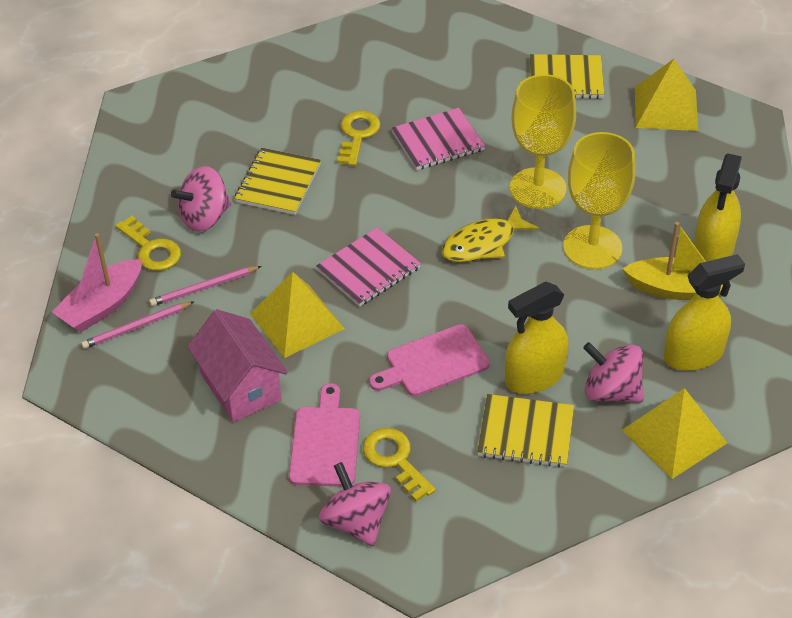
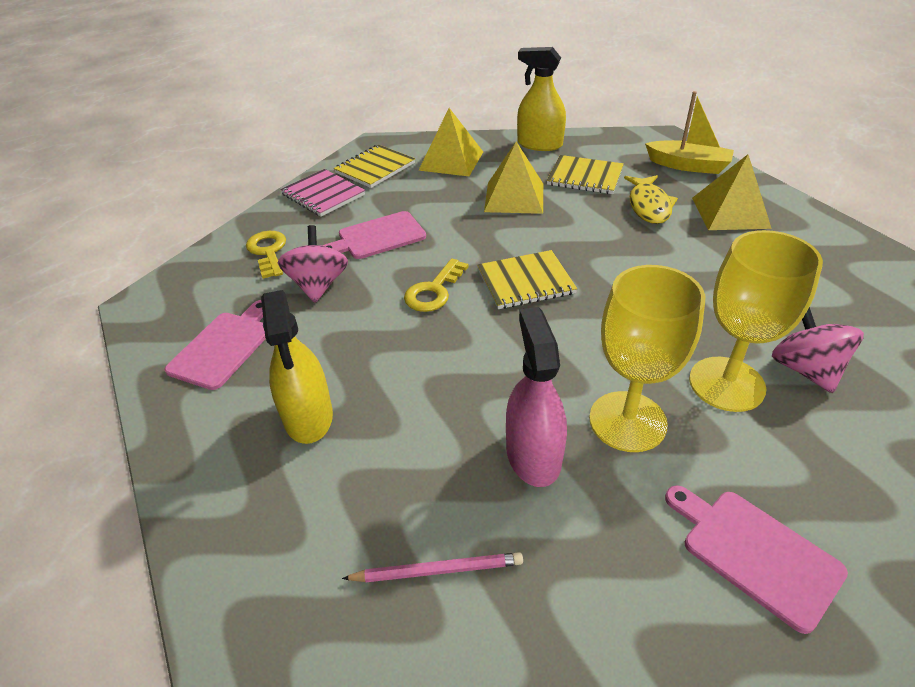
pink boat: 1 -> 0
pink cutting board: 2 -> 3
pink house: 1 -> 0
pink notebook: 2 -> 1
pink pencil: 2 -> 1
pink spinning top: 3 -> 2
pink spray bottle: 0 -> 1
yellow key: 3 -> 2
yellow spray bottle: 3 -> 2

